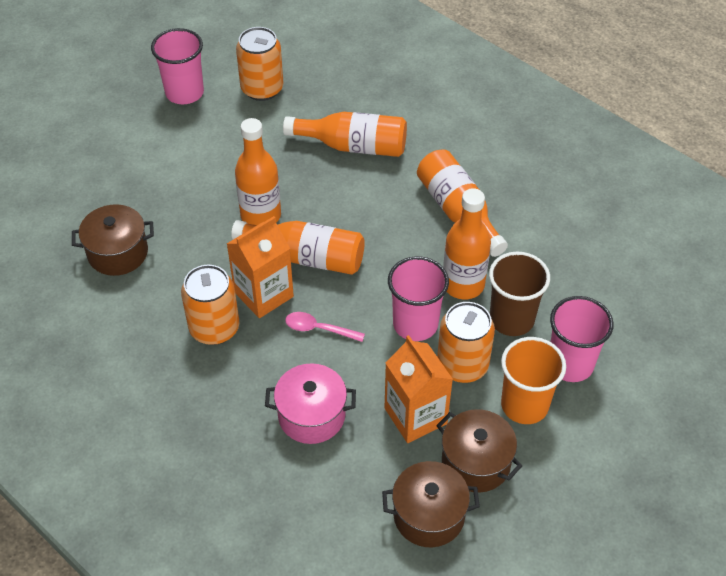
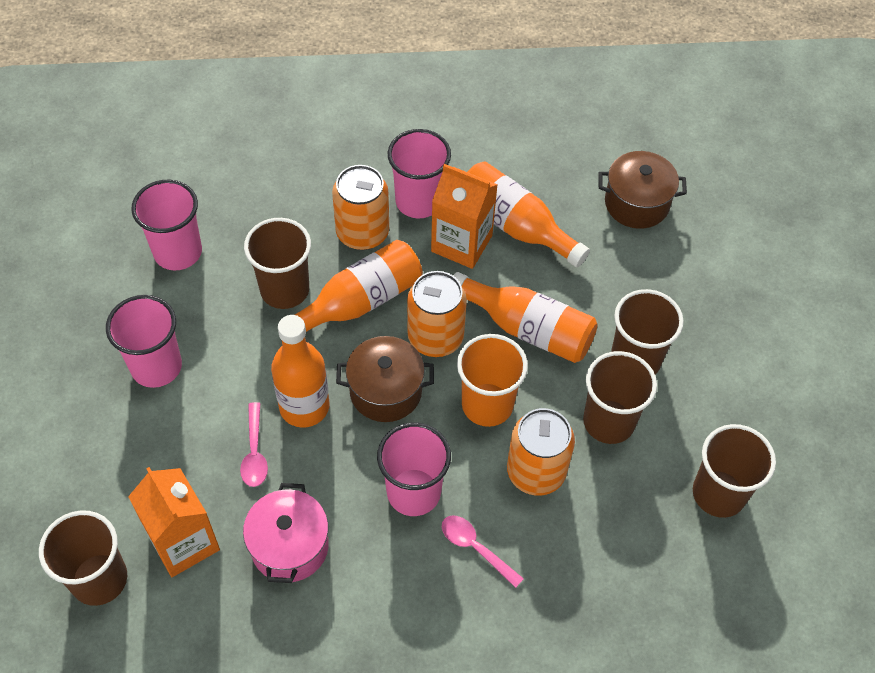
brown cup: 1 -> 5
brown pot: 3 -> 2
orange bottle: 5 -> 4
pink cup: 3 -> 4
pink spoon: 1 -> 2

